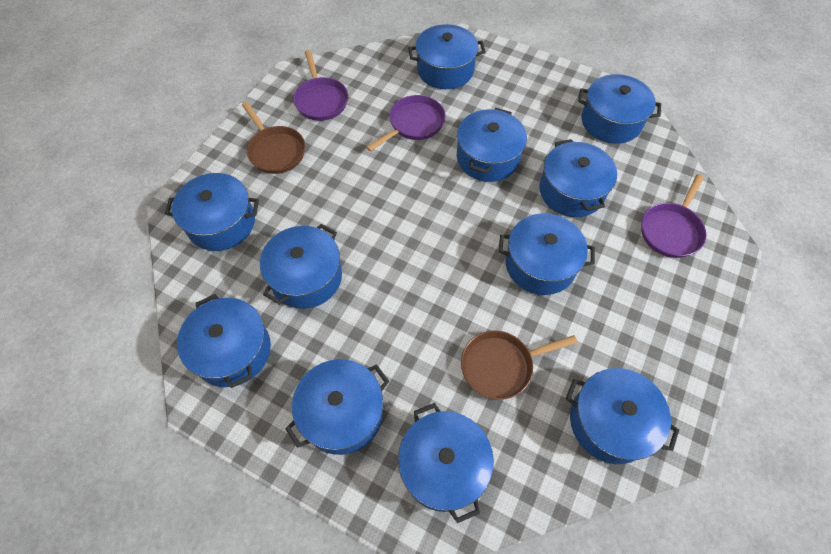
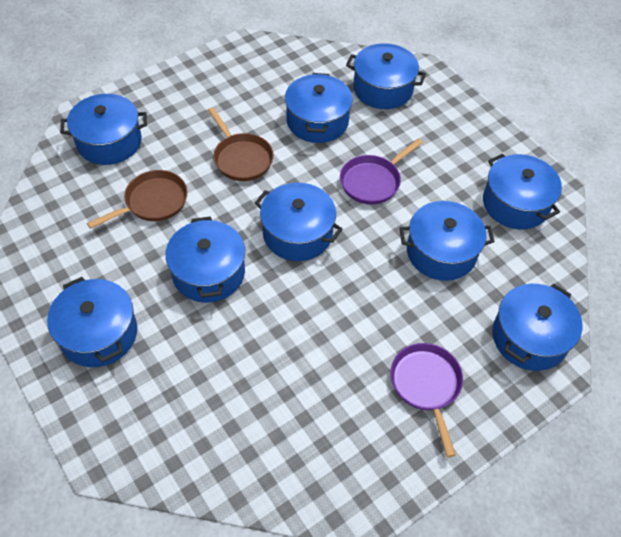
blue pot: 11 -> 9
purple pan: 3 -> 2

